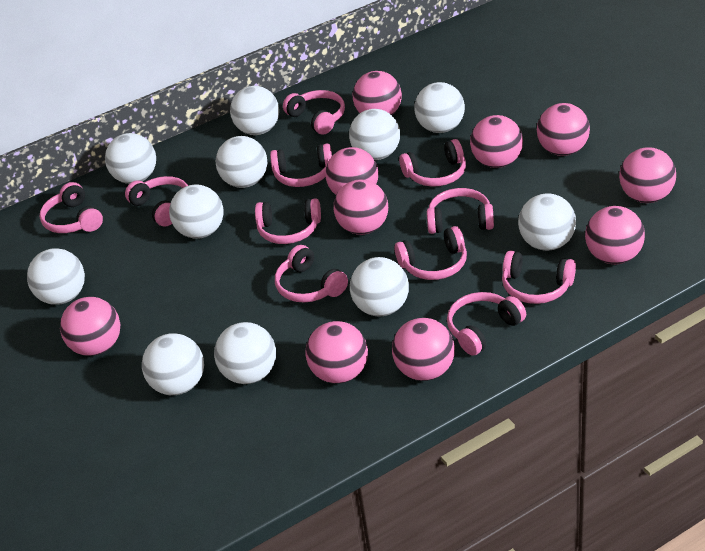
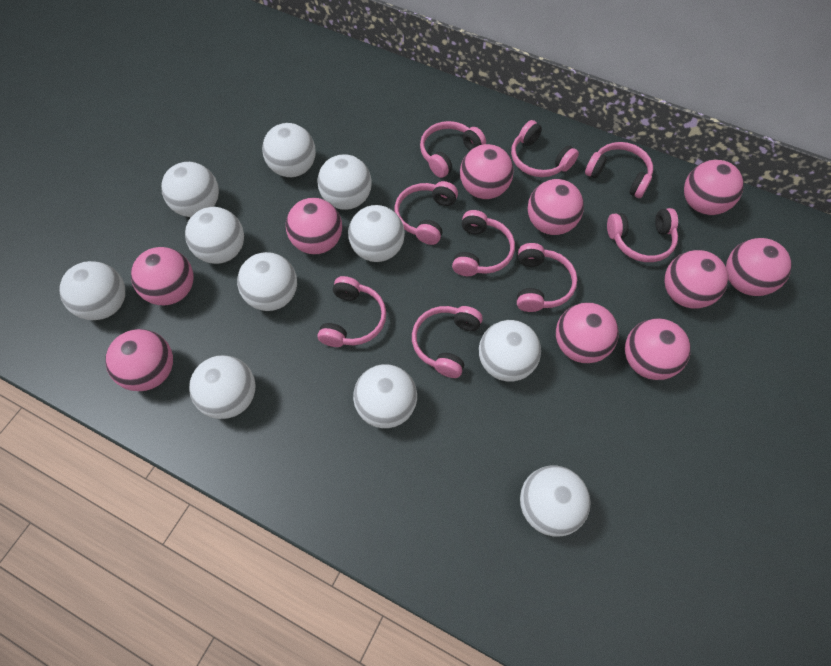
pink headphones: 11 -> 9

